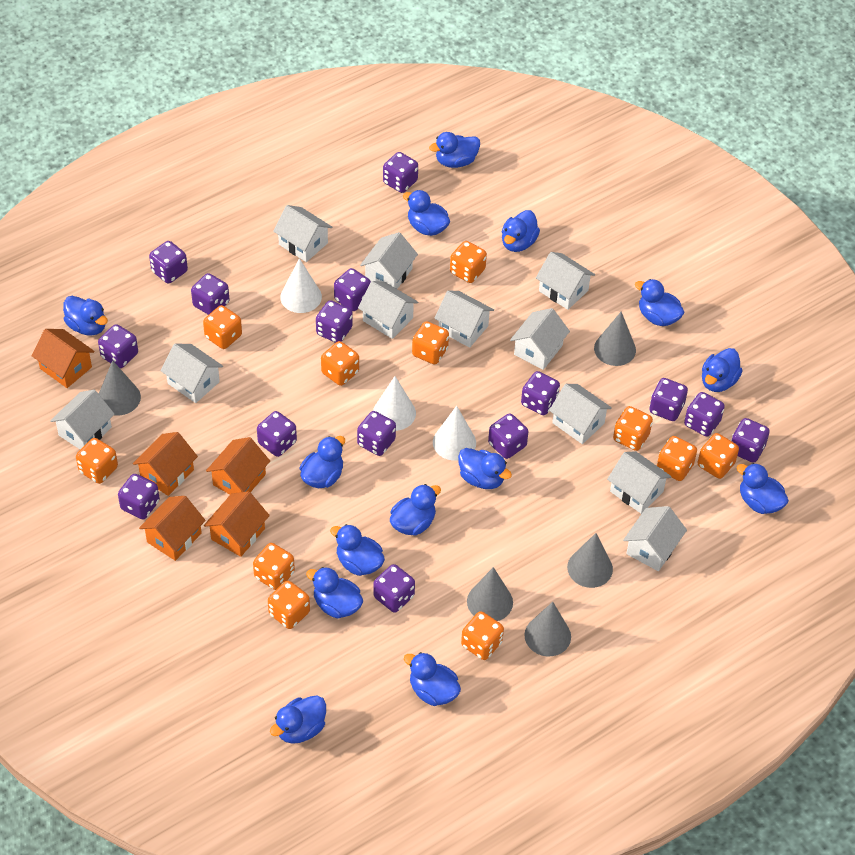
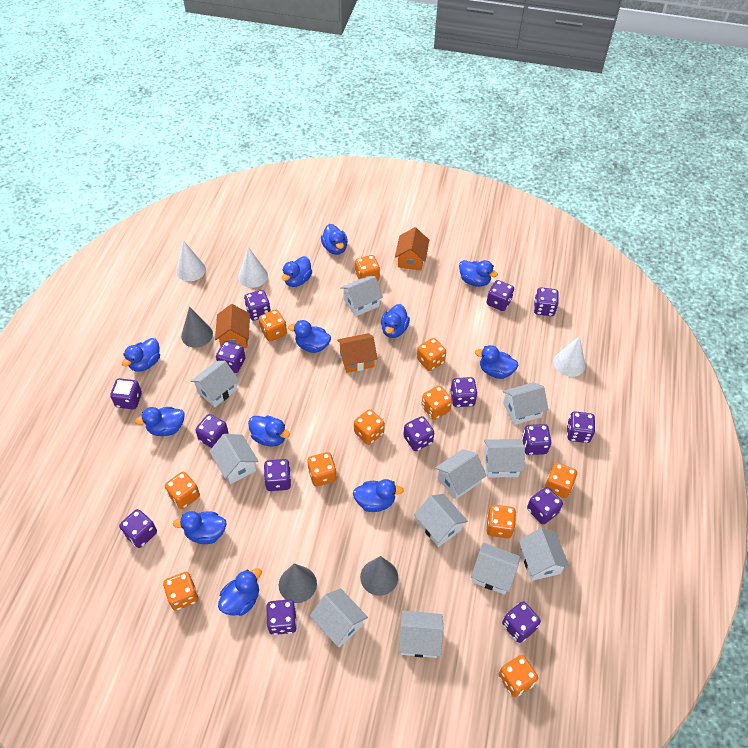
blue duck: 14 -> 12
grey cone: 5 -> 3
orange house: 5 -> 3

